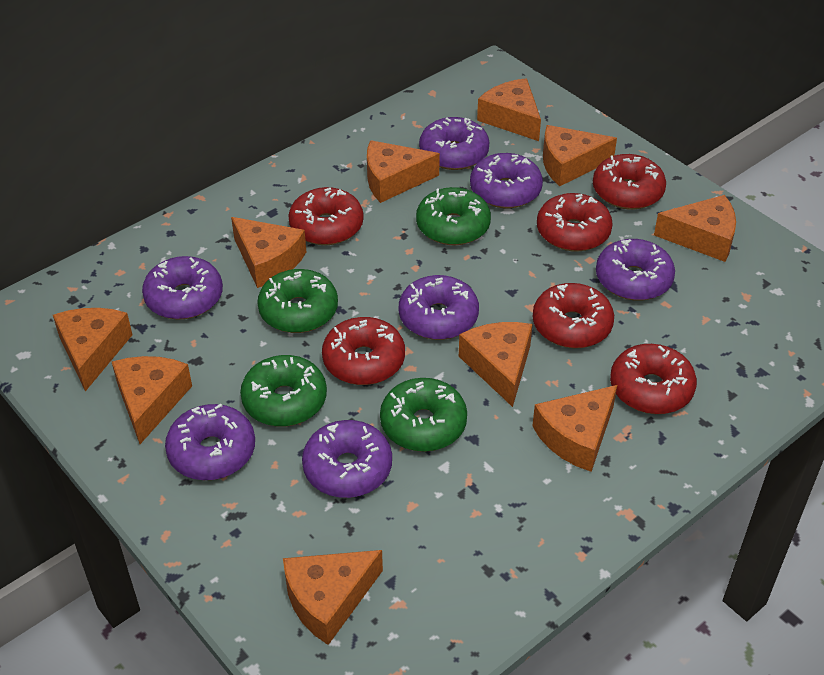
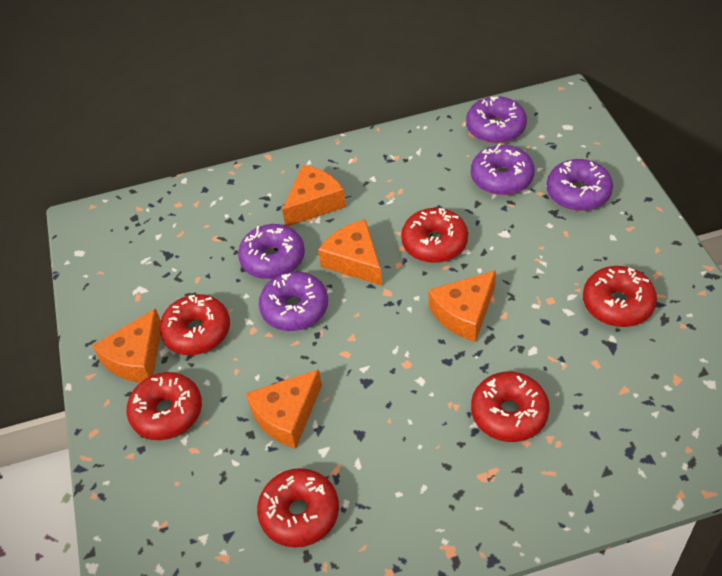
green donut: 4 -> 0
orange cheese: 10 -> 5
purple donut: 7 -> 5

